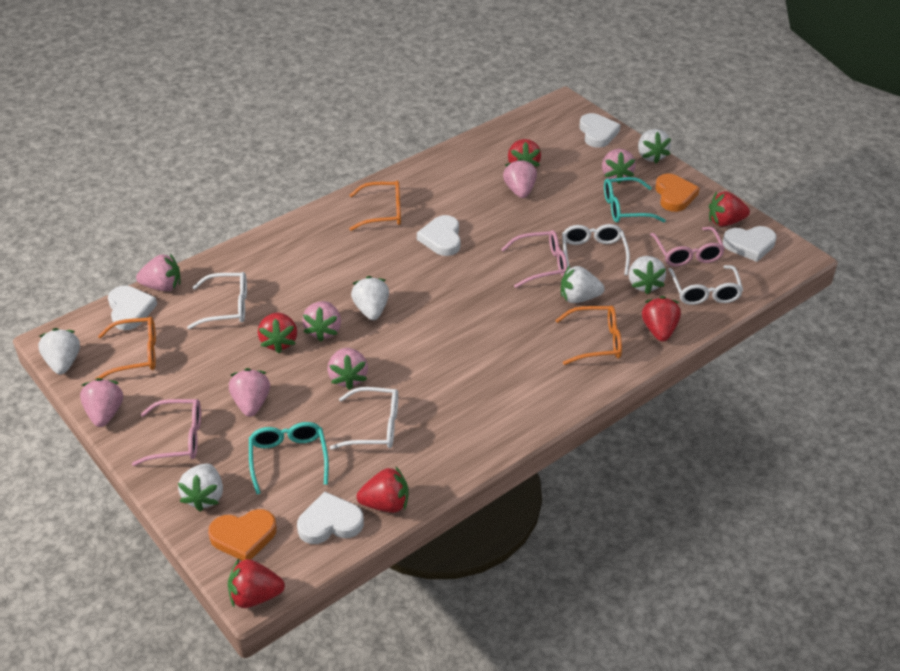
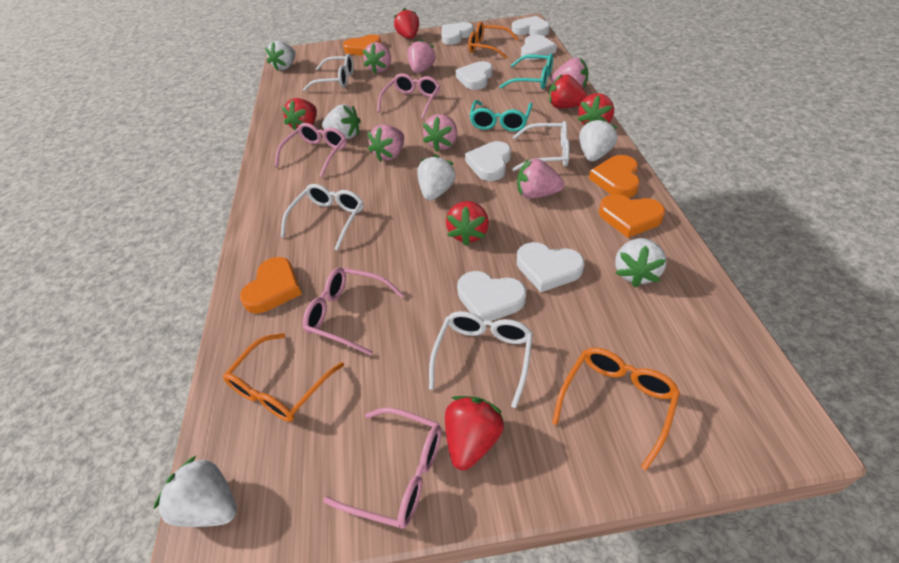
orange heart: 2 -> 4
pink glasses: 3 -> 4
pink strawberry: 7 -> 6
white heart: 5 -> 7

